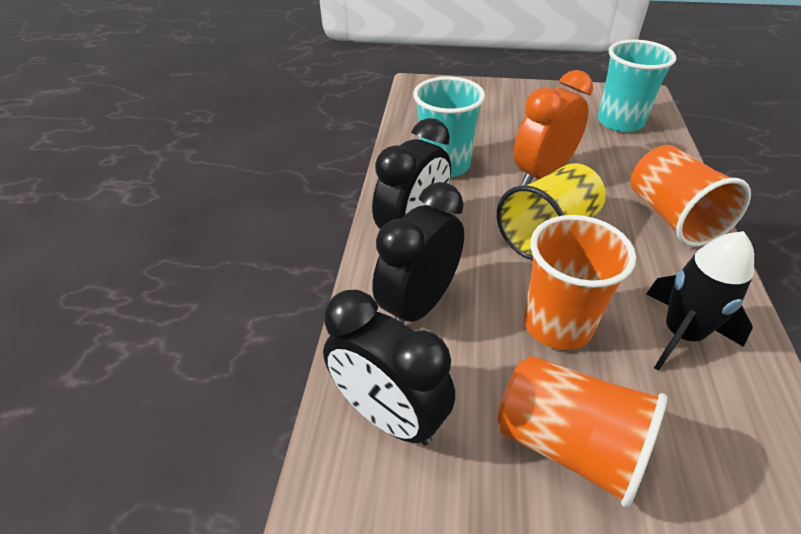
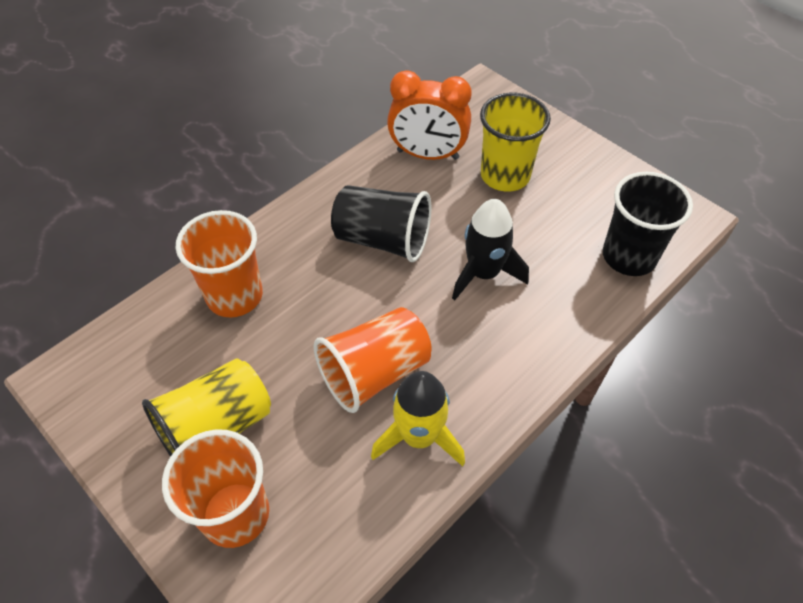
black clock: 3 -> 0
black cup: 0 -> 2
turquoise cup: 2 -> 0
yellow cup: 1 -> 2
yellow rocket: 0 -> 1

